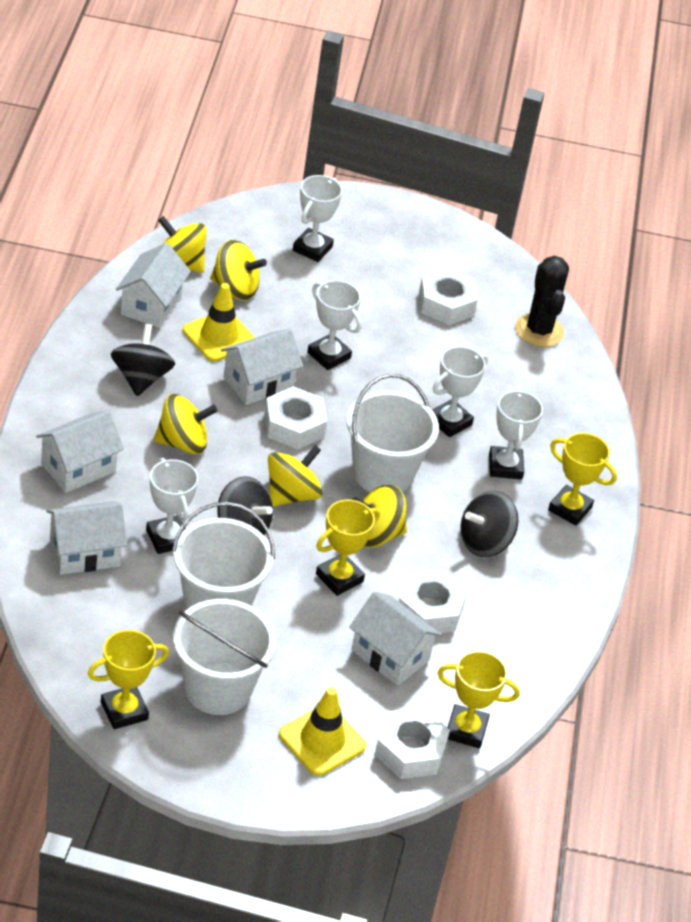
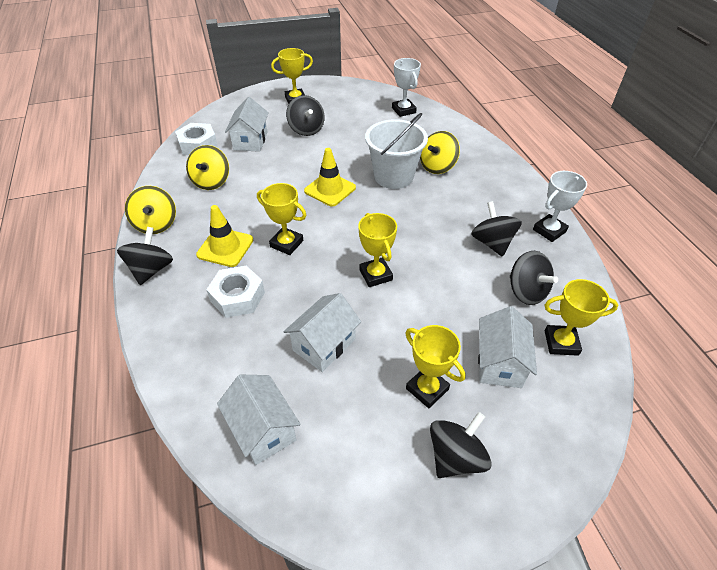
black cactus: 1 -> 0
black spinning top: 3 -> 5
white bucket: 3 -> 1
white house: 5 -> 4
white nut: 4 -> 2
white trophy: 5 -> 2
yellow spinning top: 5 -> 3
yellow trophy: 4 -> 5

